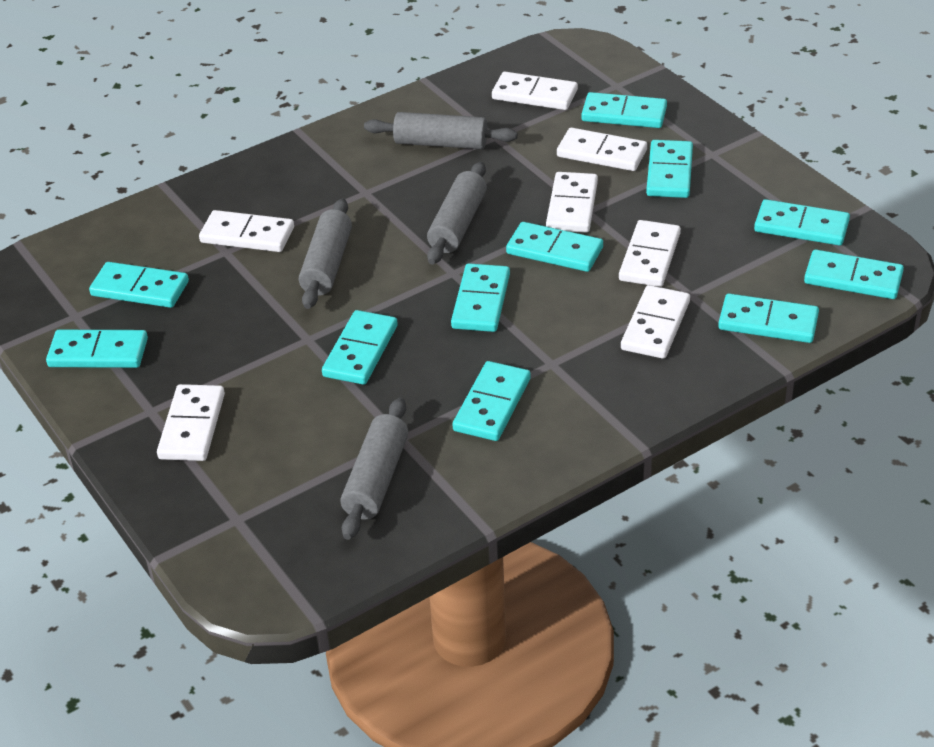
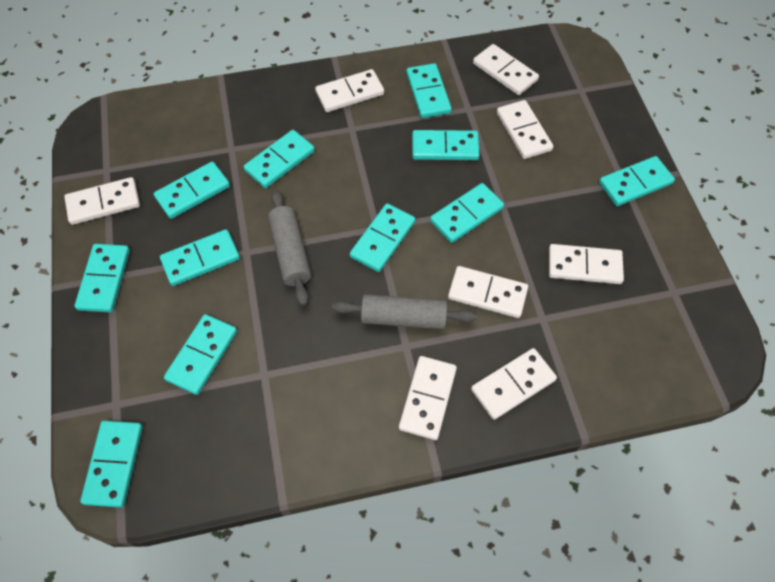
grey rolling pin: 4 -> 2
white domino: 7 -> 8

